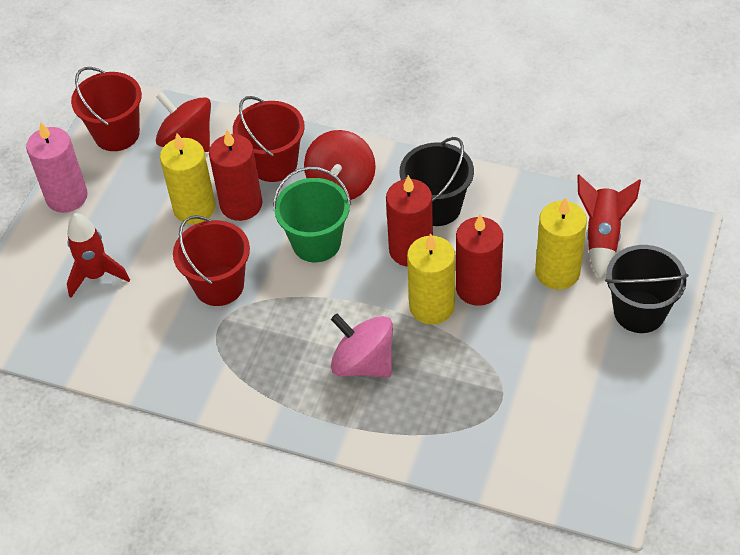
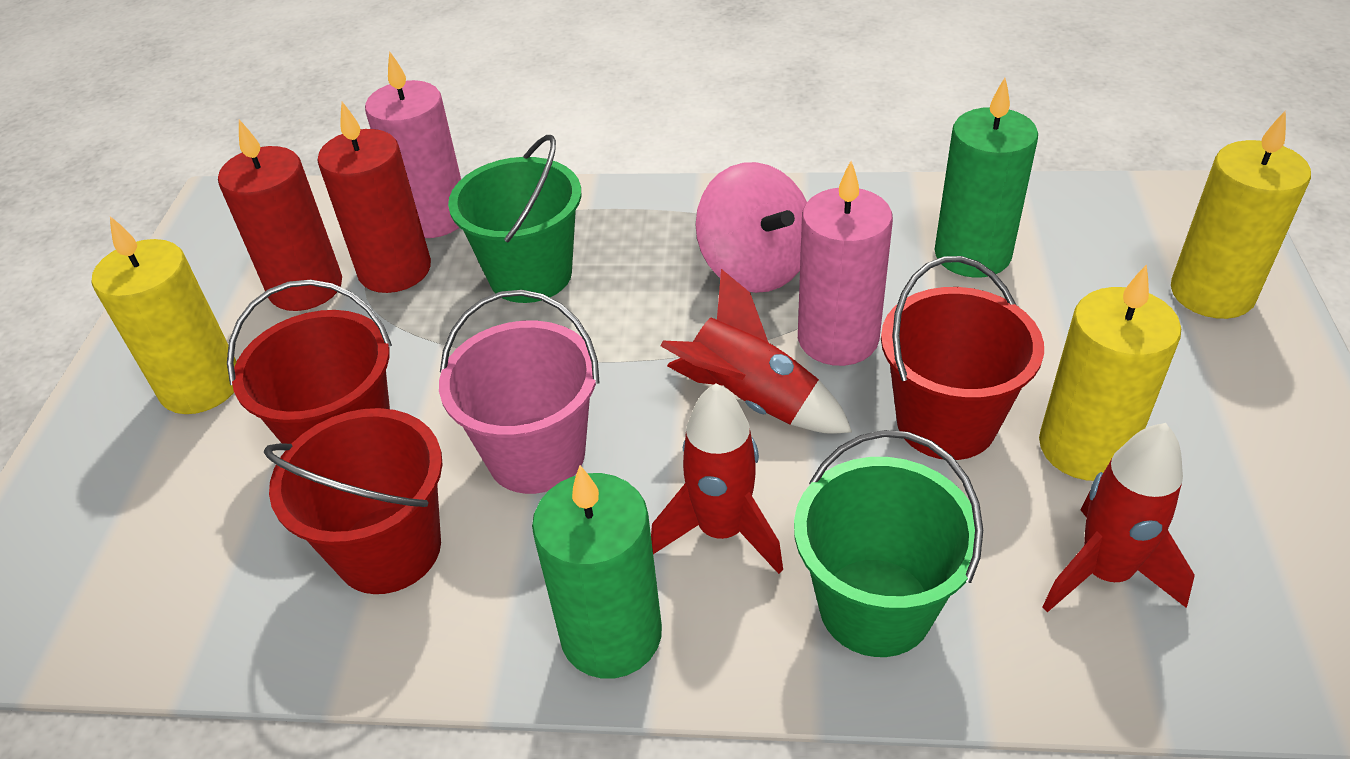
black bucket: 2 -> 0
green bucket: 1 -> 2
green candle: 0 -> 2
pink bucket: 0 -> 1
pink candle: 1 -> 2
red candle: 3 -> 2
red rocket: 2 -> 3
red spinning top: 2 -> 0

